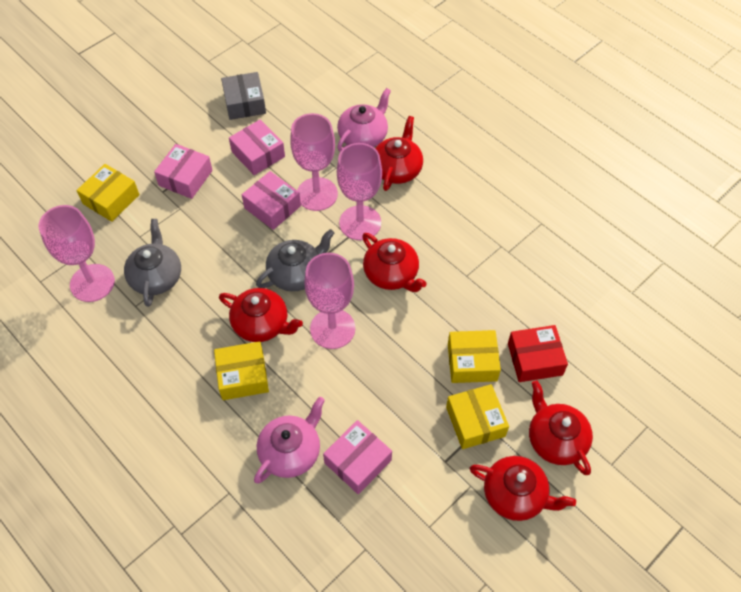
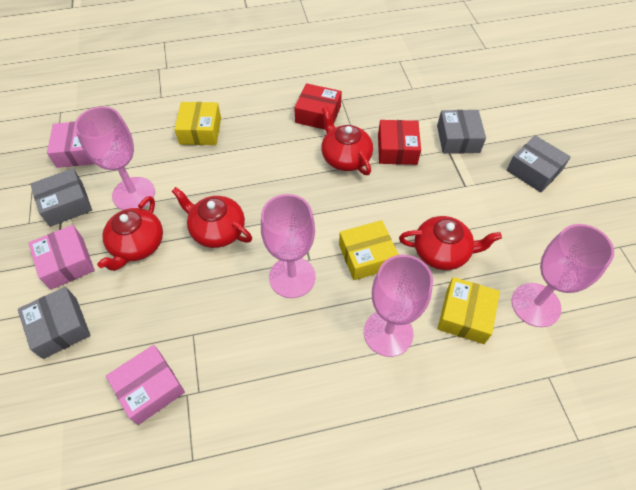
grey box: 1 -> 4
grey teapot: 2 -> 0
pink box: 4 -> 3
pink teapot: 2 -> 0
red box: 1 -> 2
red teapot: 5 -> 4
yellow box: 4 -> 3

